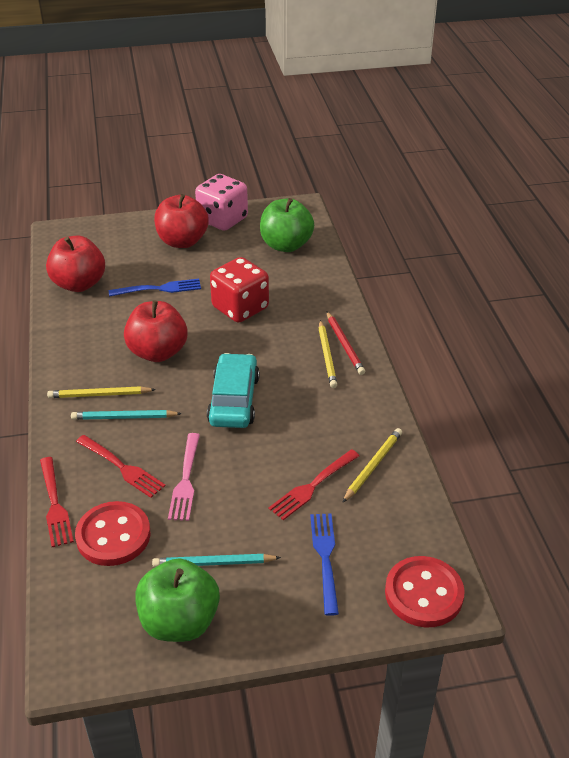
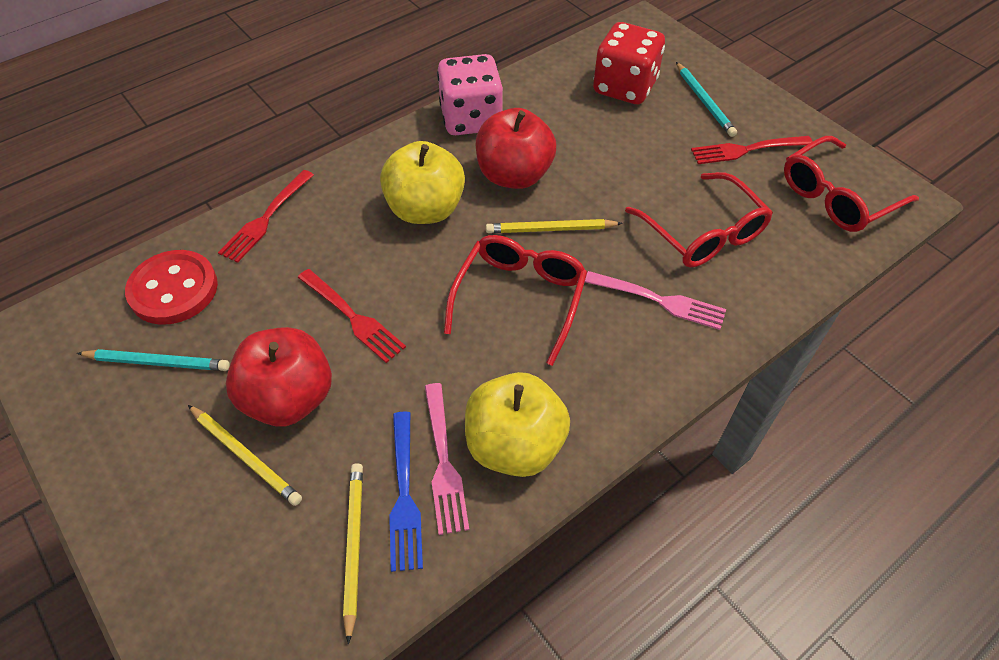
blue fork: 2 -> 1
green apple: 2 -> 0
pink fork: 1 -> 2
red apple: 3 -> 2
red button: 2 -> 1
red glasses: 0 -> 3
red pencil: 1 -> 0
turquoise car: 1 -> 0
yellow apple: 0 -> 2

